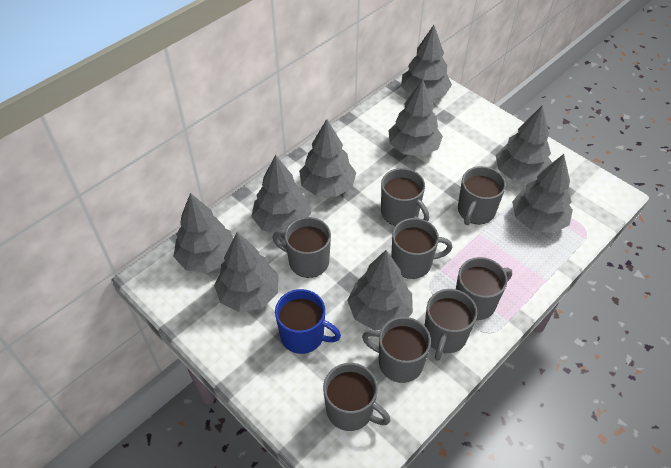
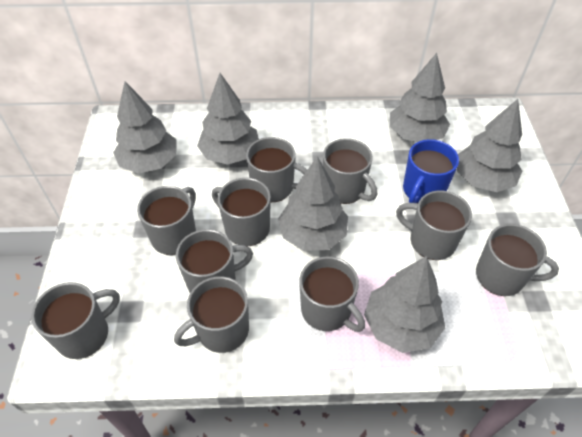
grey mug: 8 -> 10
grey tree: 9 -> 6

